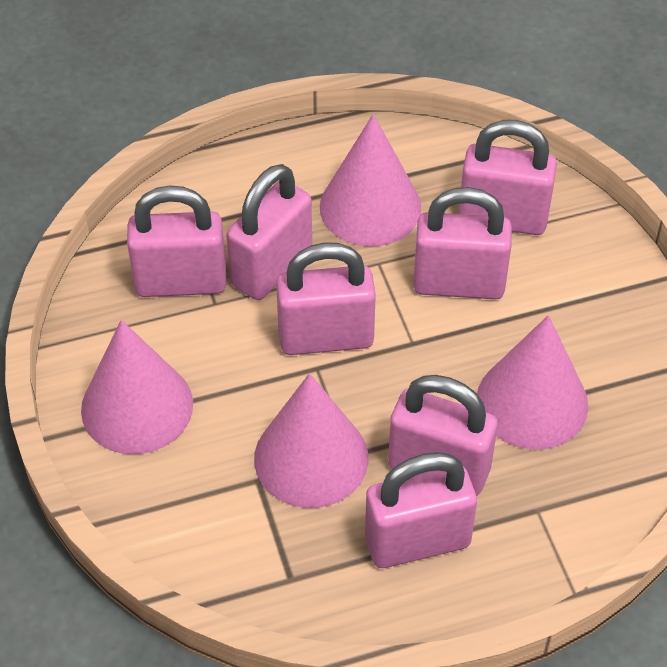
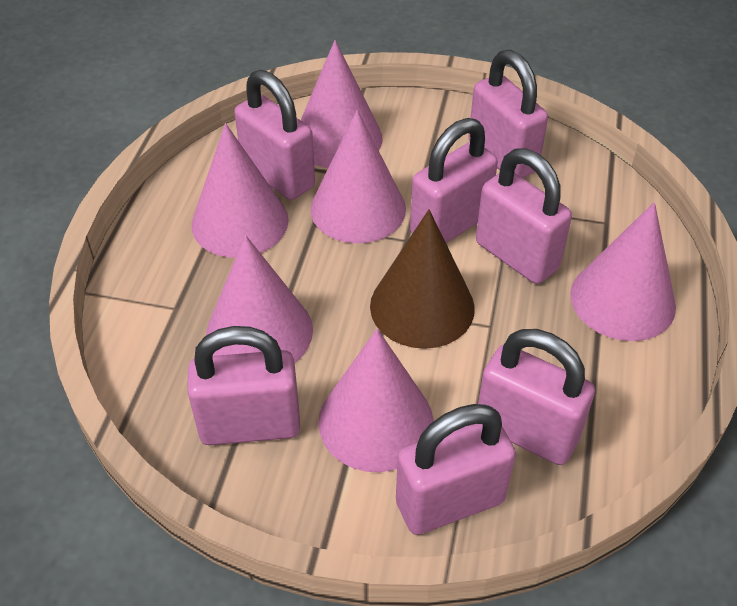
brown cone: 0 -> 1
pink cone: 4 -> 6

